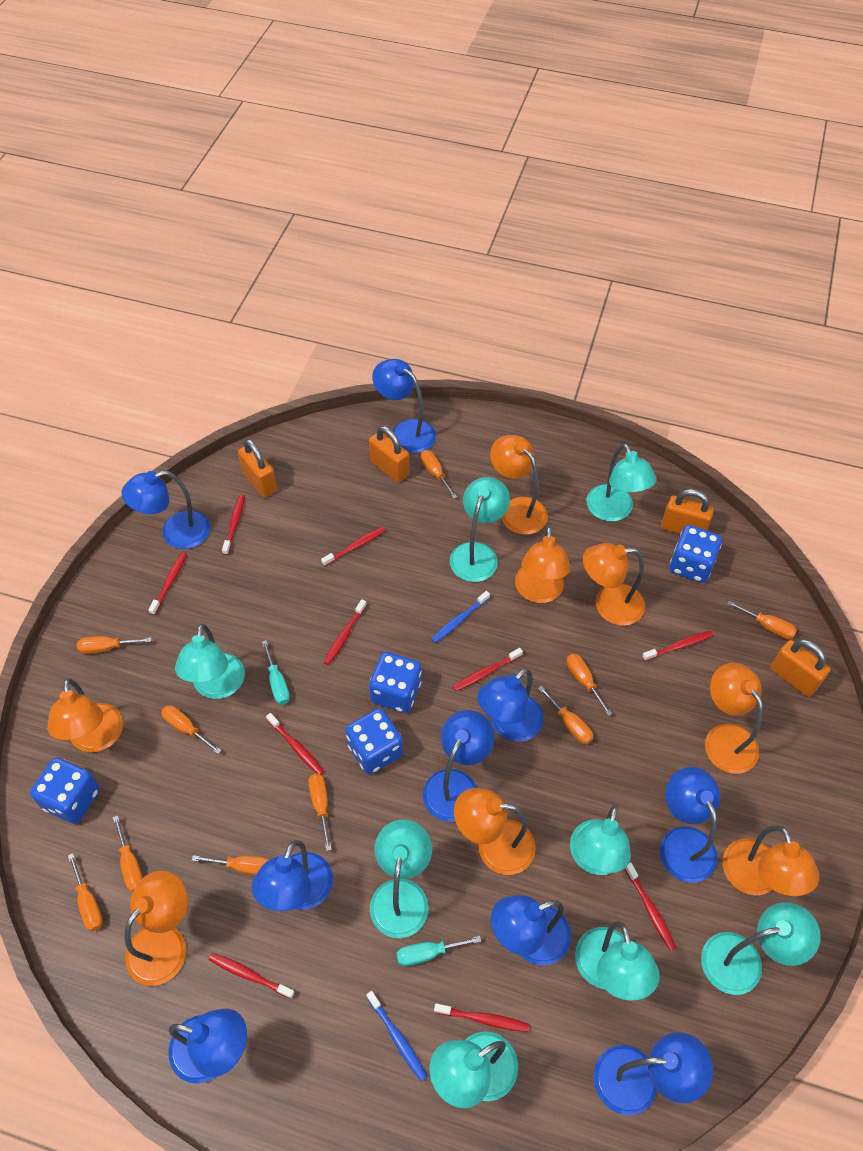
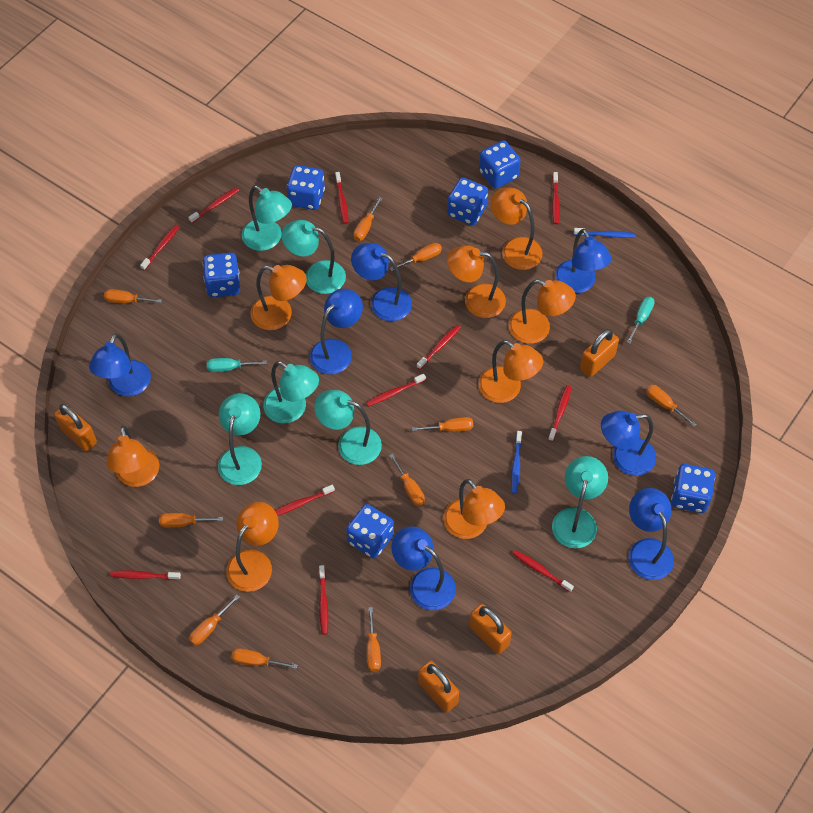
blue dice: 4 -> 6
blue lamp: 9 -> 7
red toothbrush: 10 -> 11
turquoise lamp: 8 -> 6

